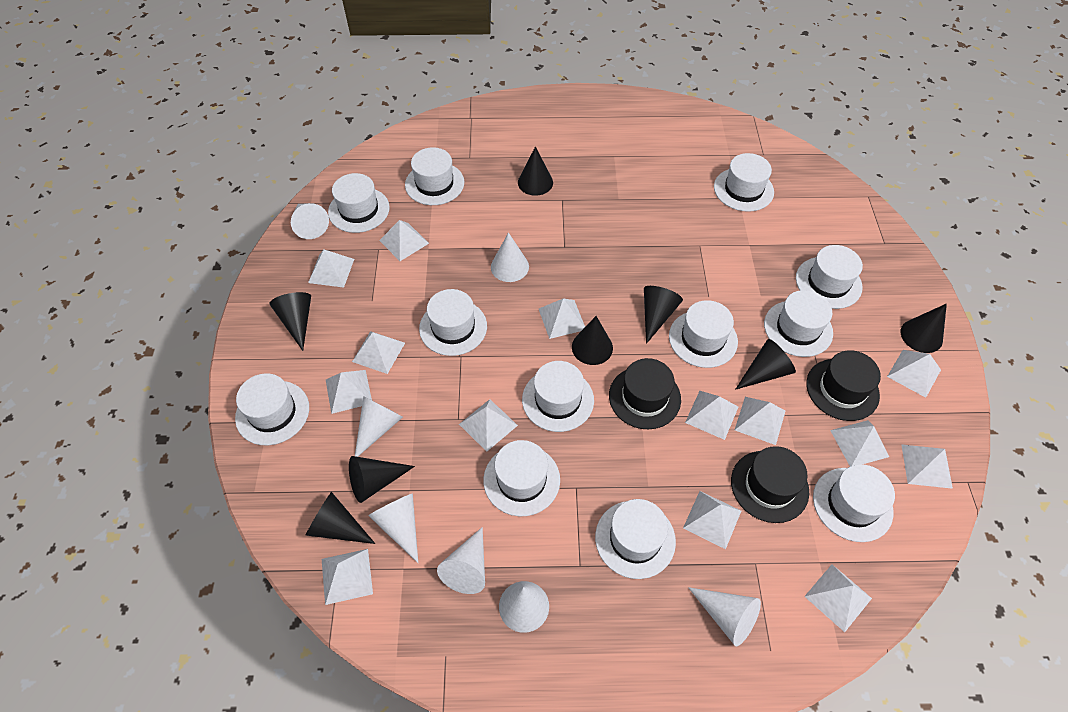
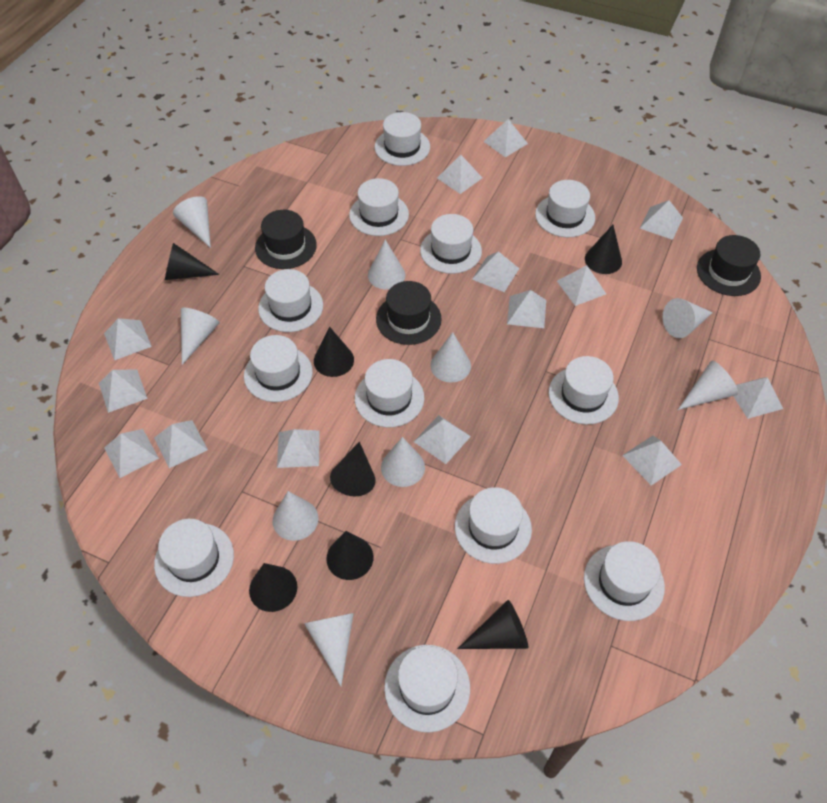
black cone: 8 -> 7
white cone: 7 -> 9

